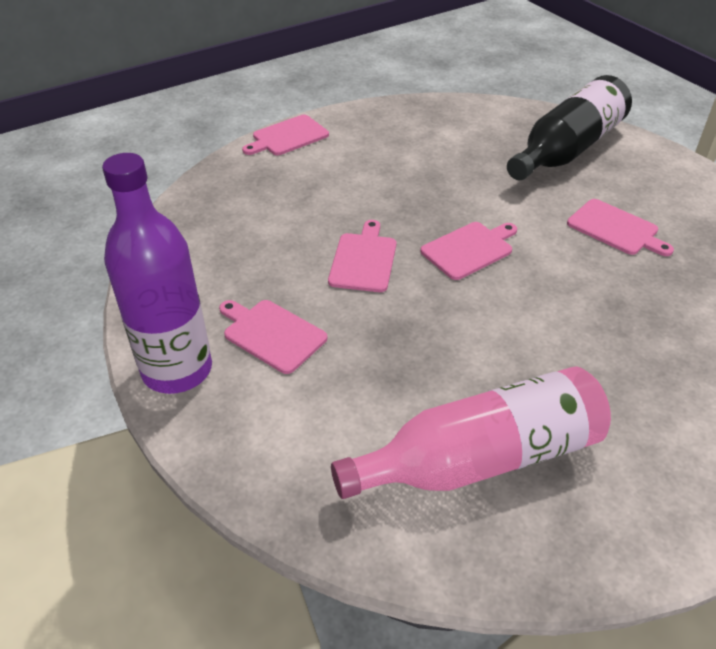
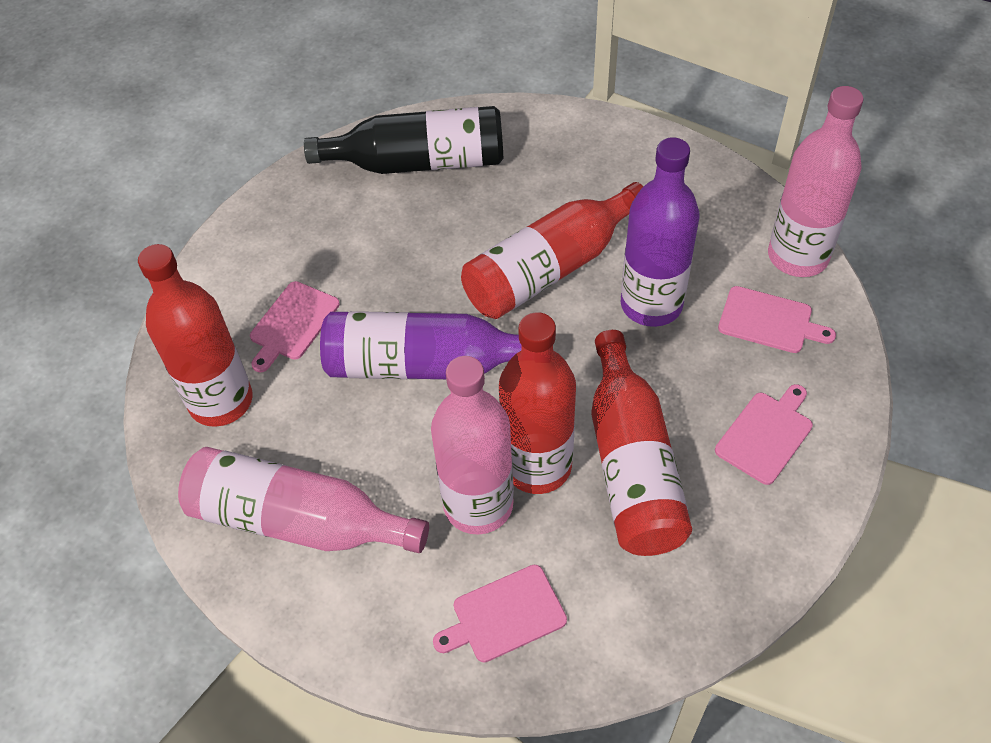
pink bottle: 1 -> 3
pink cutting board: 5 -> 4
purple bottle: 1 -> 2
red bottle: 0 -> 4

